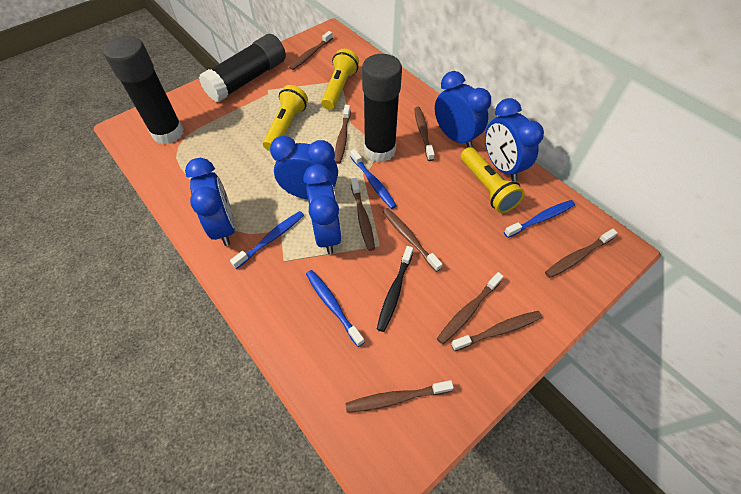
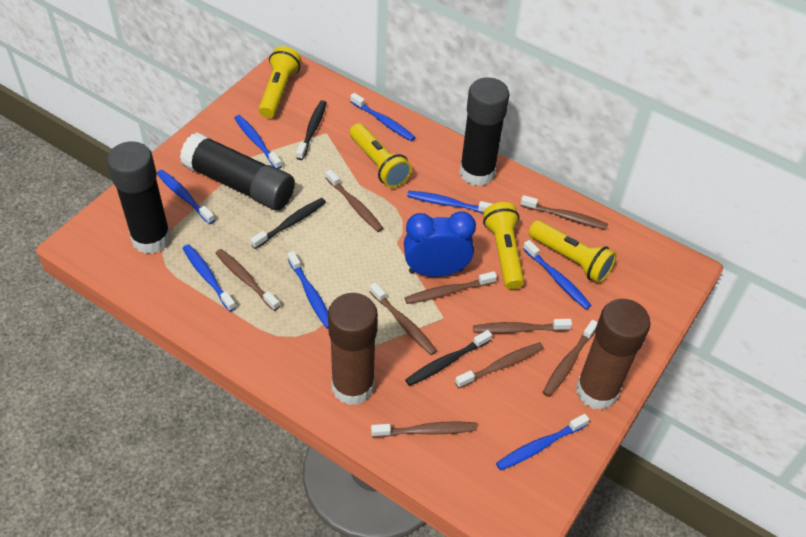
black toothbrush: 1 -> 3
blue clock: 5 -> 1
blue toothbrush: 4 -> 8
brown glue stick: 0 -> 2
yellow flashlight: 3 -> 4

